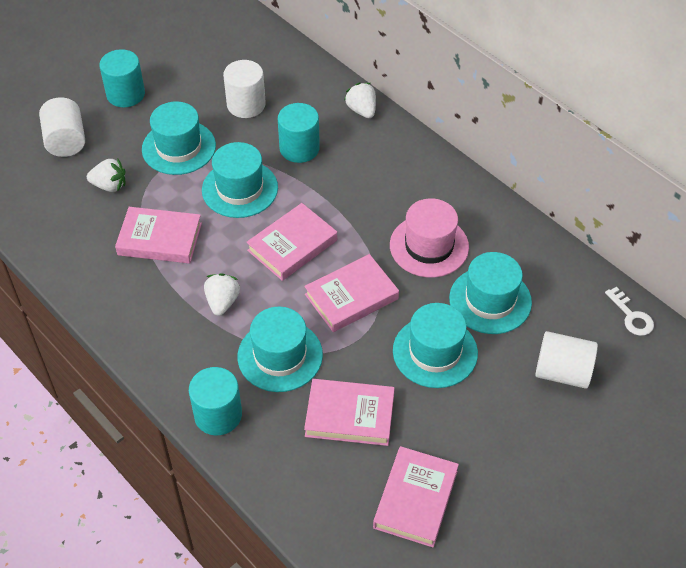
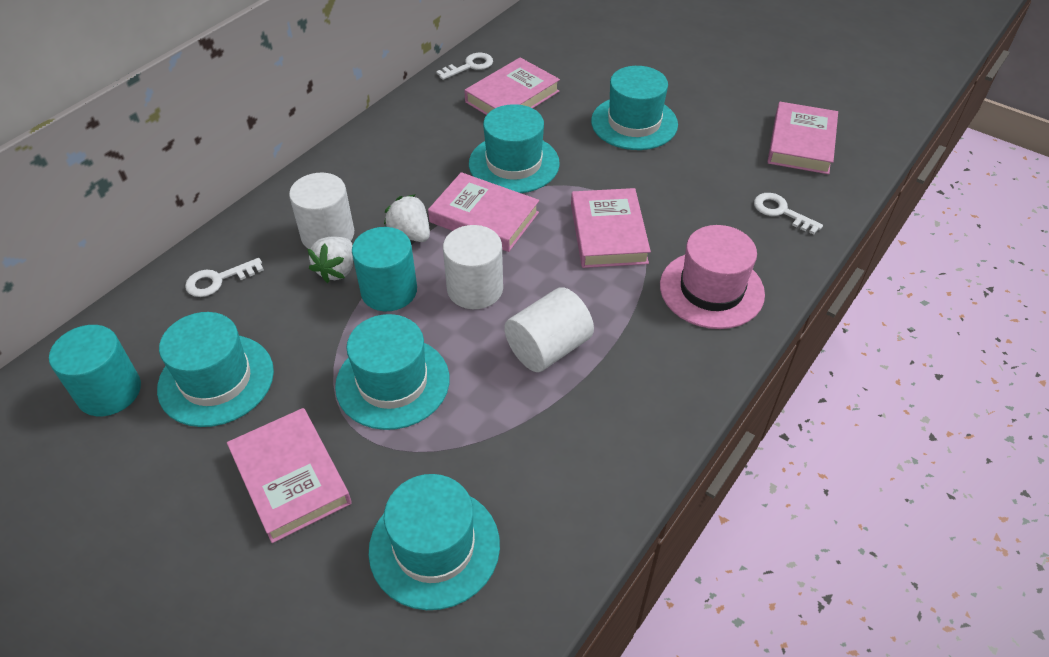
turquoise cylinder: 3 -> 2
white key: 1 -> 3
white strawberry: 3 -> 2

